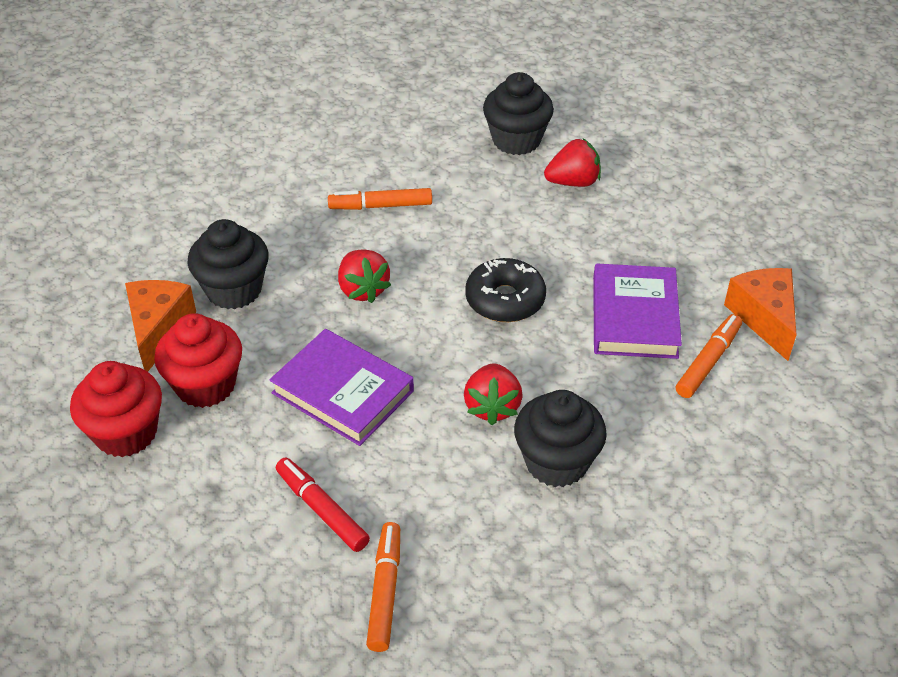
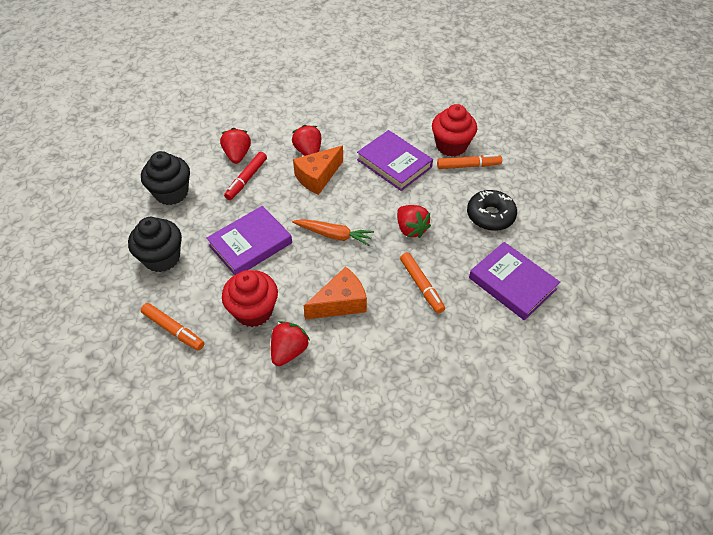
black cupcake: 3 -> 2
orange carrot: 0 -> 1
purple book: 2 -> 3
red strawberry: 3 -> 4

